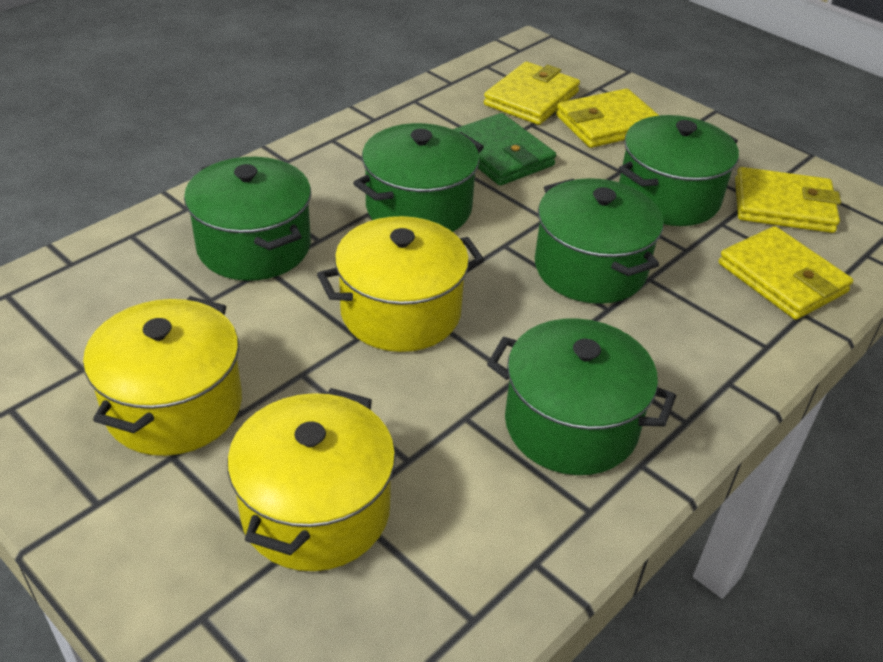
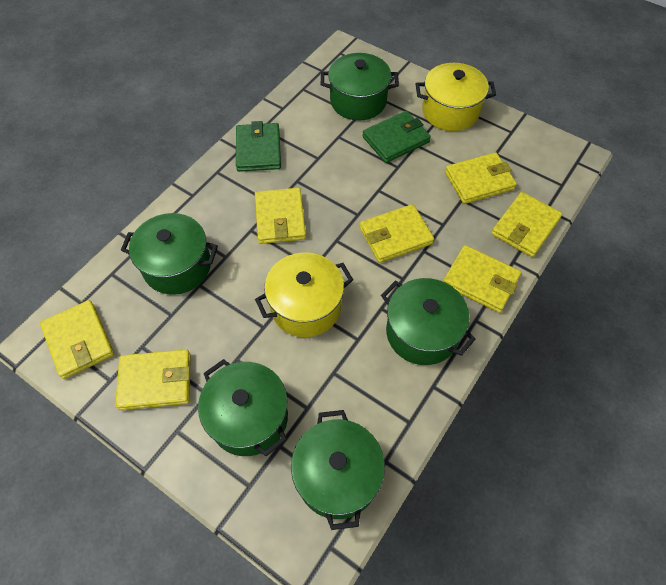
green wallet: 1 -> 2
yellow pot: 3 -> 2
yellow wallet: 4 -> 7

